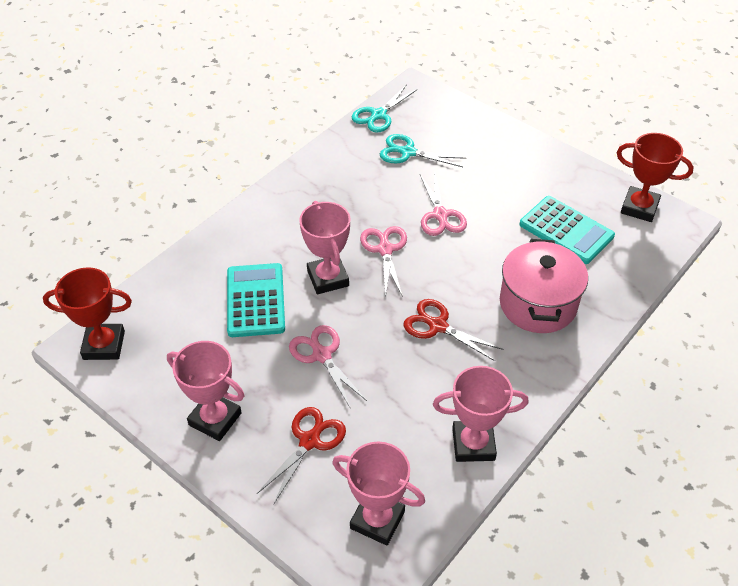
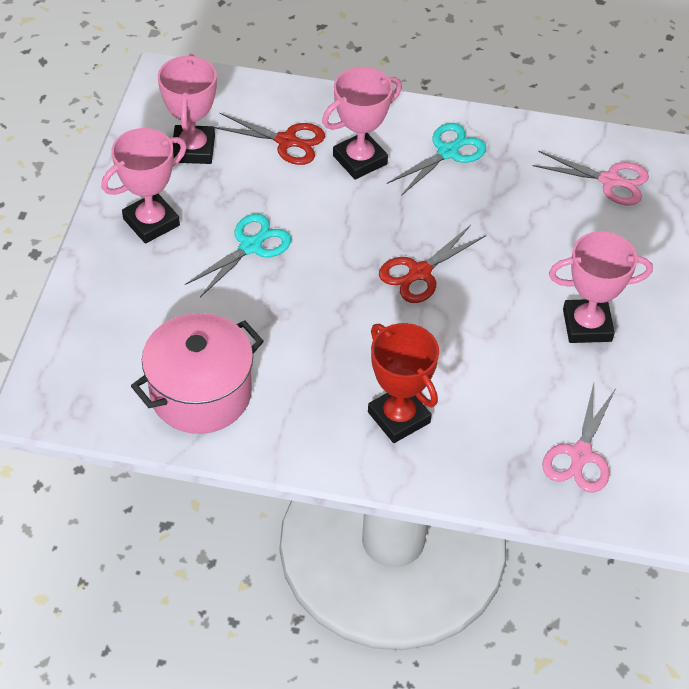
pink scissors: 3 -> 2
red trophy: 2 -> 1
turquoise calculator: 2 -> 0

